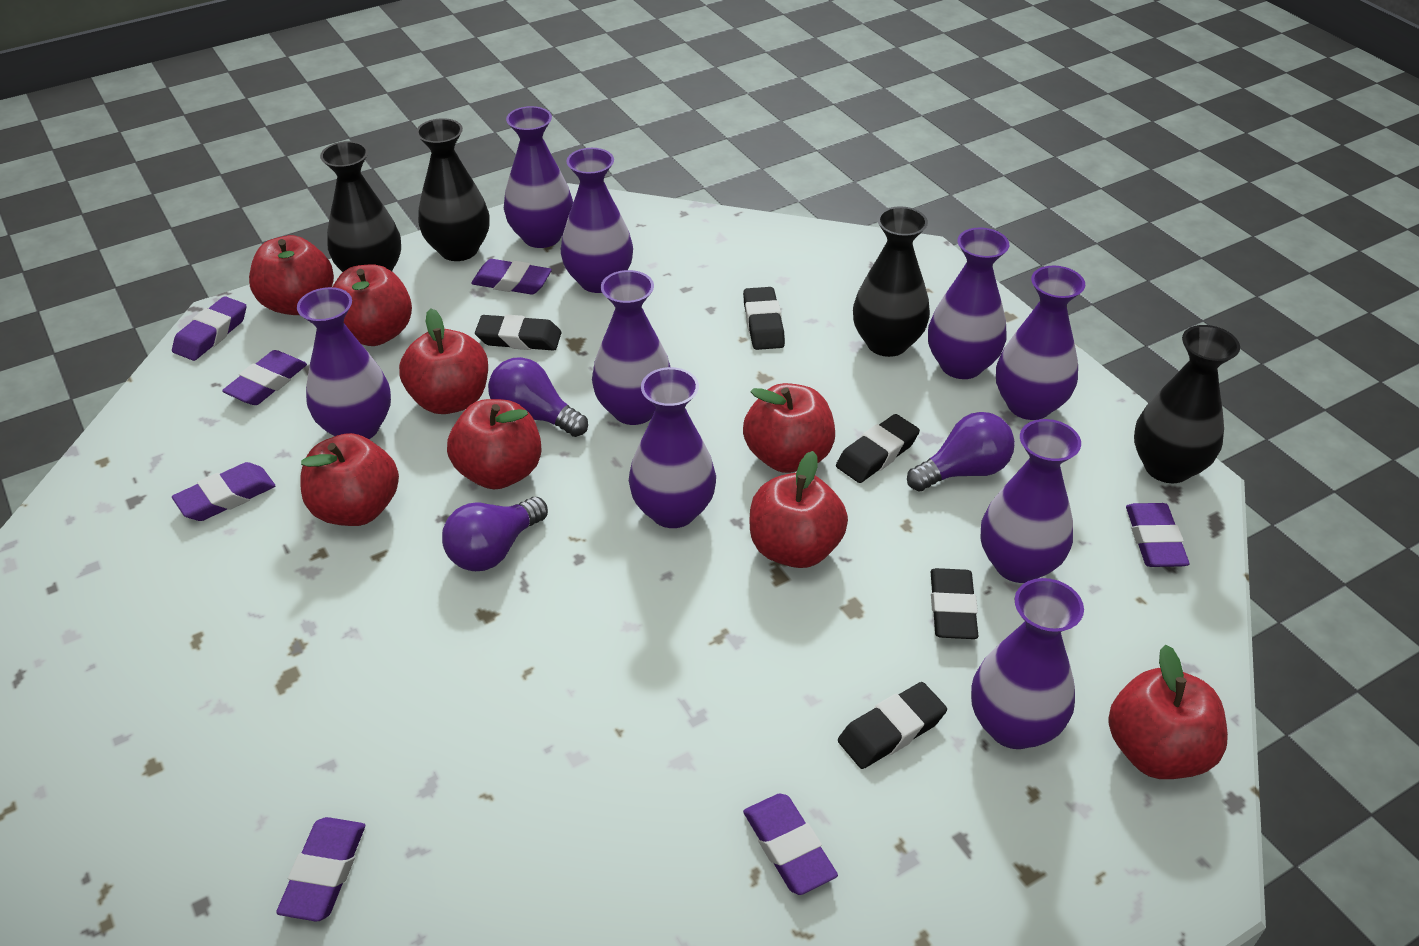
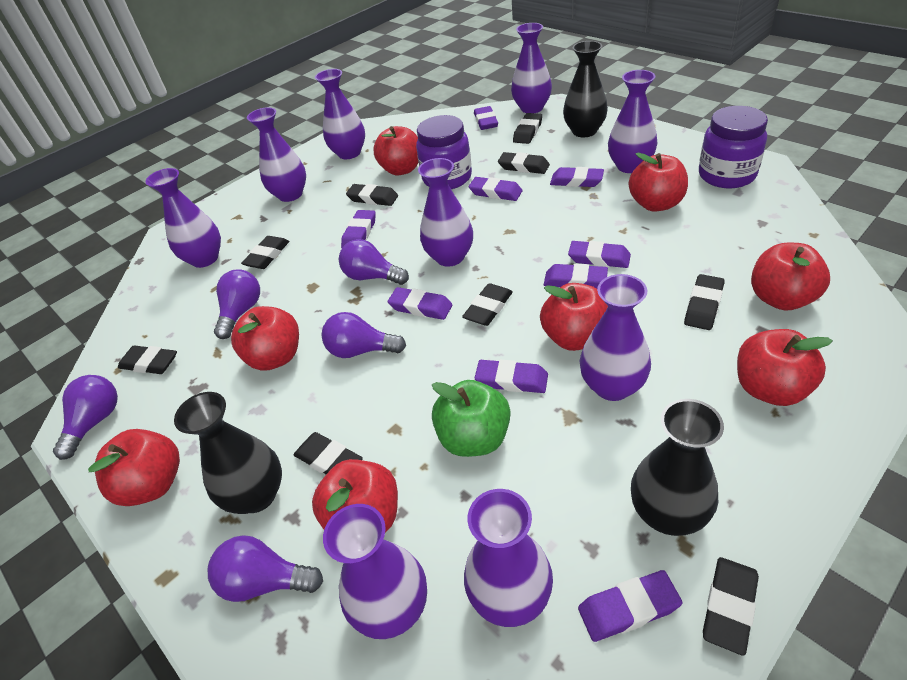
black eraser: 5 -> 9
black vase: 4 -> 3
green apple: 0 -> 1
purple eraser: 7 -> 9
purple jar: 0 -> 2
purple light bulb: 3 -> 5

